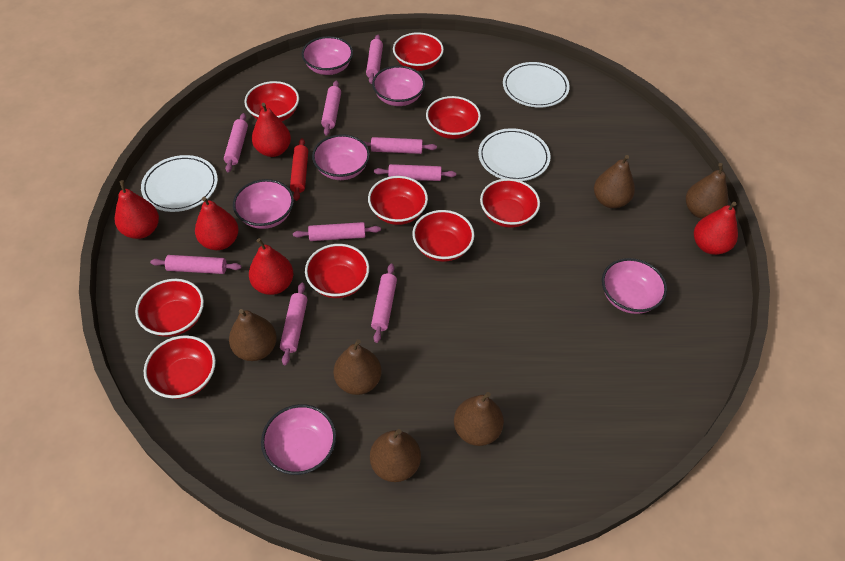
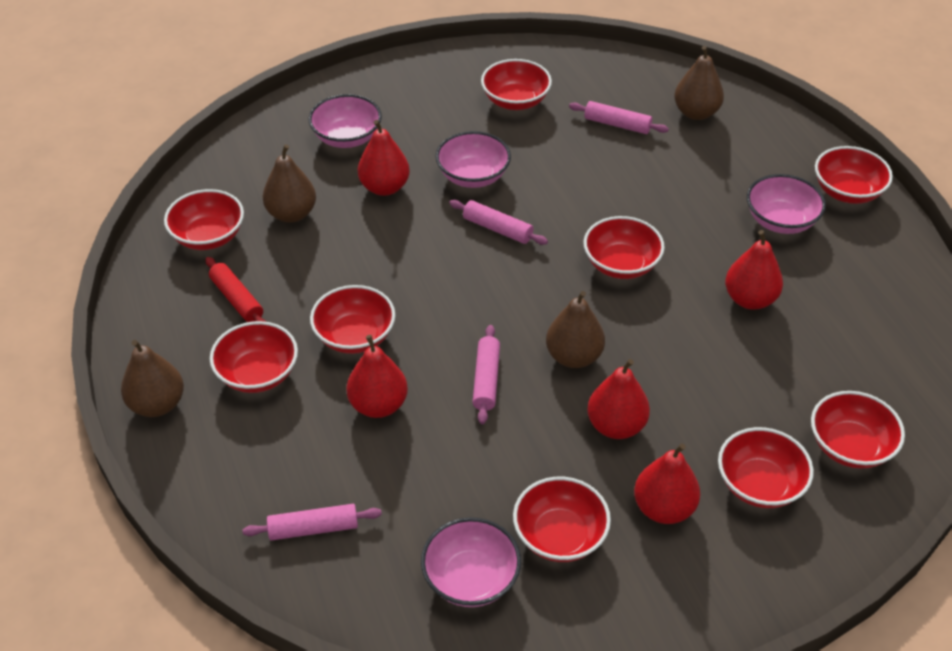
brown pear: 6 -> 4
pink bowl: 6 -> 4
pink rolling pin: 9 -> 4
white plate: 3 -> 0

